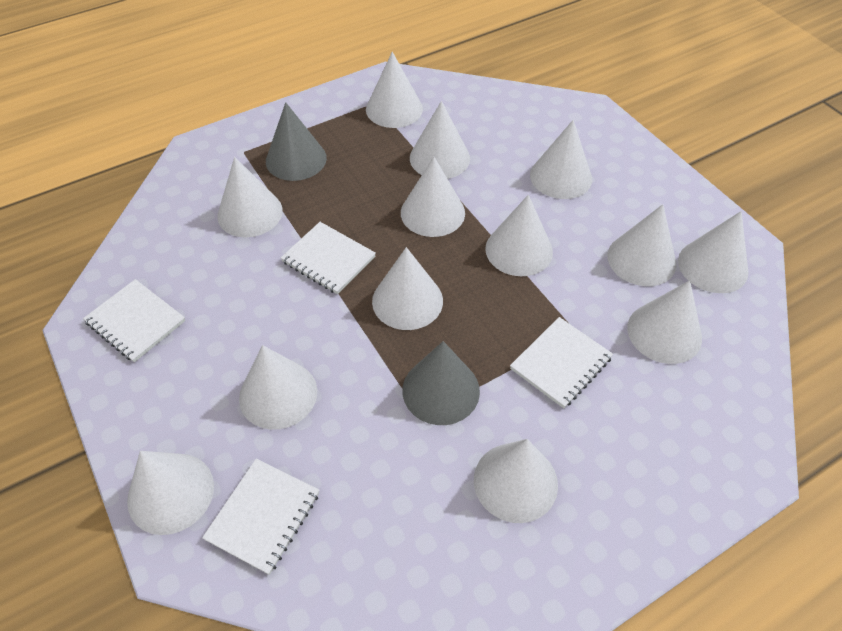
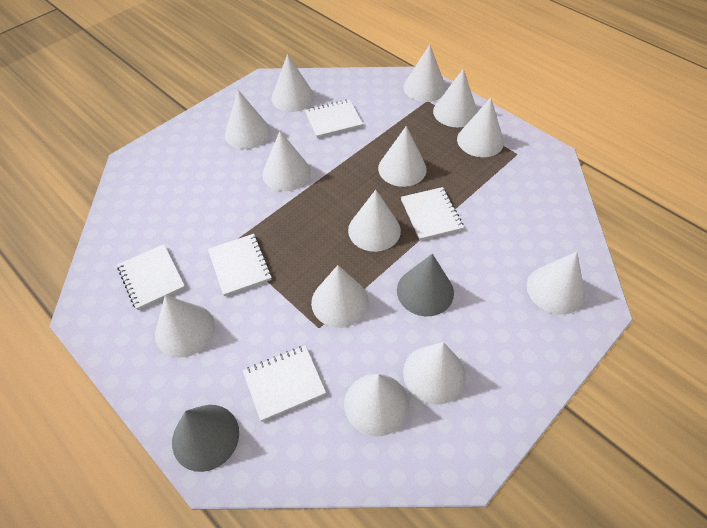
white notebook: 4 -> 5

